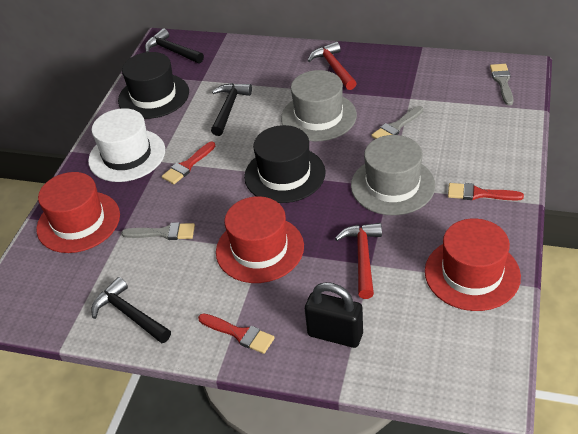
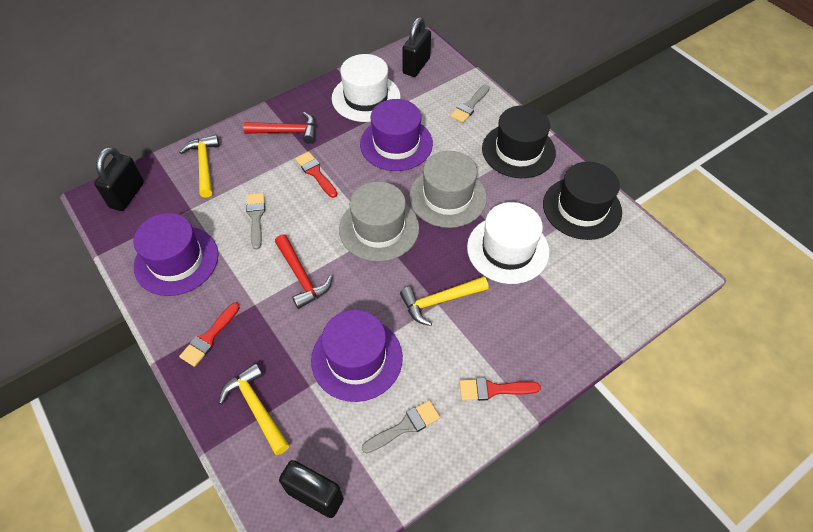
black hammer: 3 -> 0
black padlock: 1 -> 3
purple hat: 0 -> 3
red hat: 3 -> 0
white hat: 1 -> 2
yellow hammer: 0 -> 3

